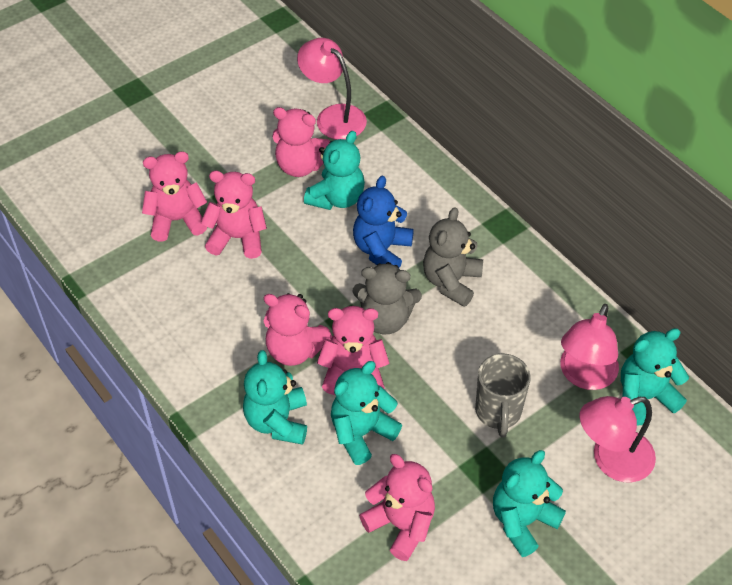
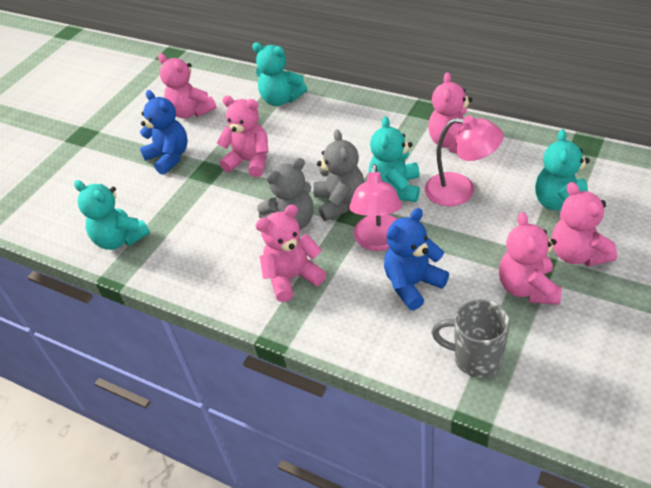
blue teddy bear: 1 -> 2
pink lamp: 3 -> 2
turquoise teddy bear: 5 -> 4

